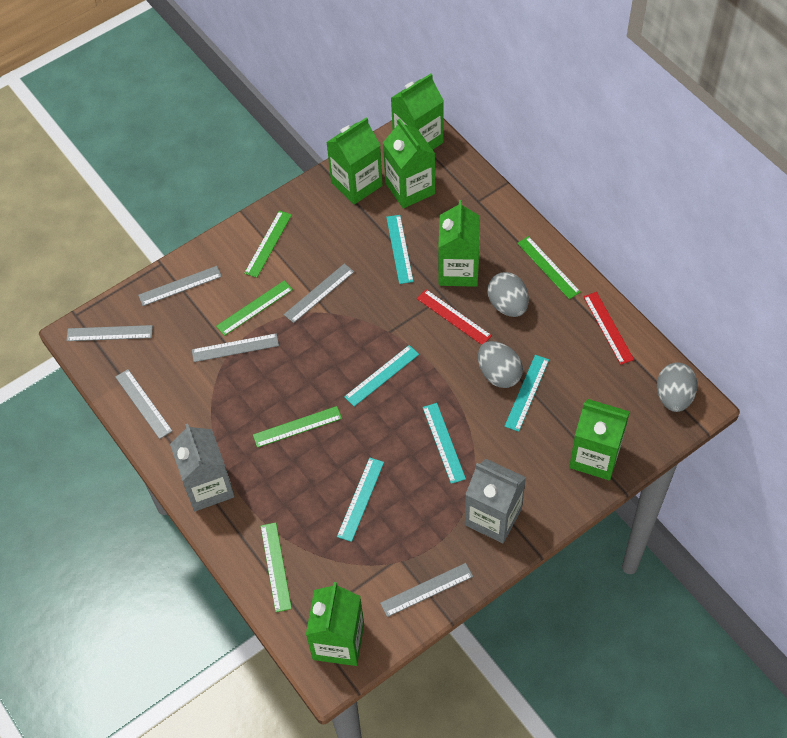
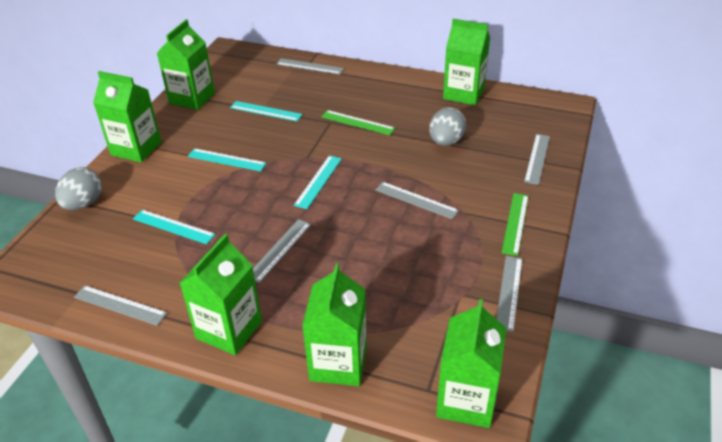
green ruler: 5 -> 2
grey carton: 2 -> 0
grey egg: 3 -> 2
red ruler: 2 -> 0
turquoise ruler: 5 -> 4

